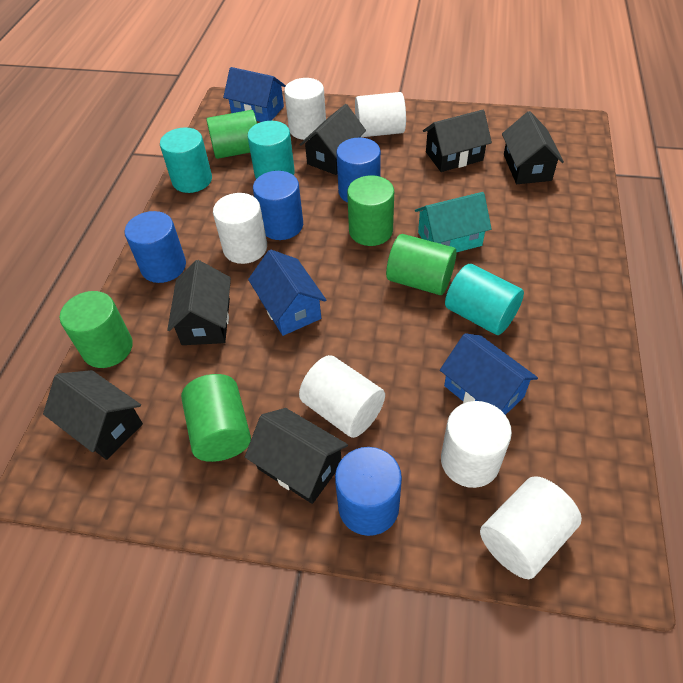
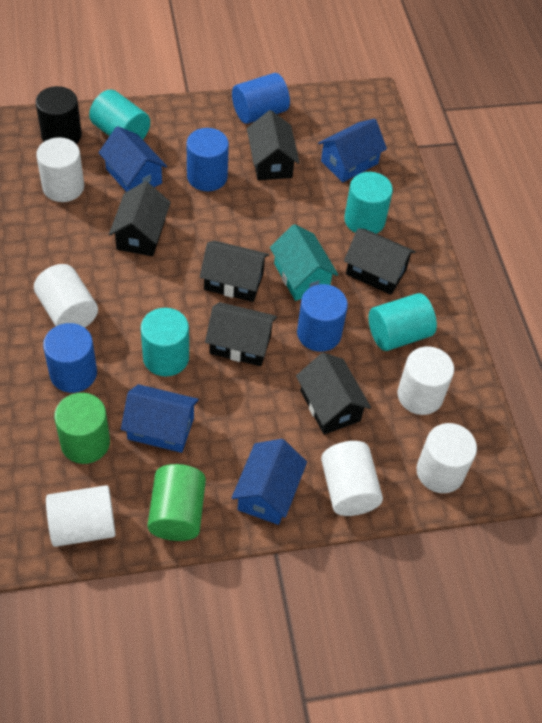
black cylinder: 0 -> 1
blue house: 3 -> 4
green cylinder: 5 -> 2
turquoise cylinder: 3 -> 4

